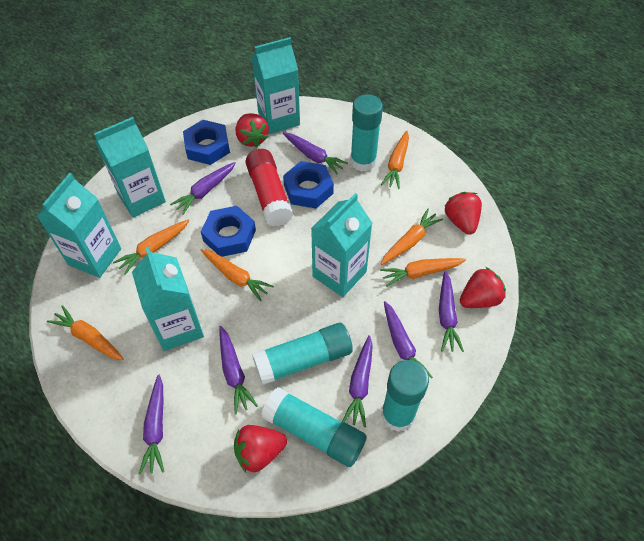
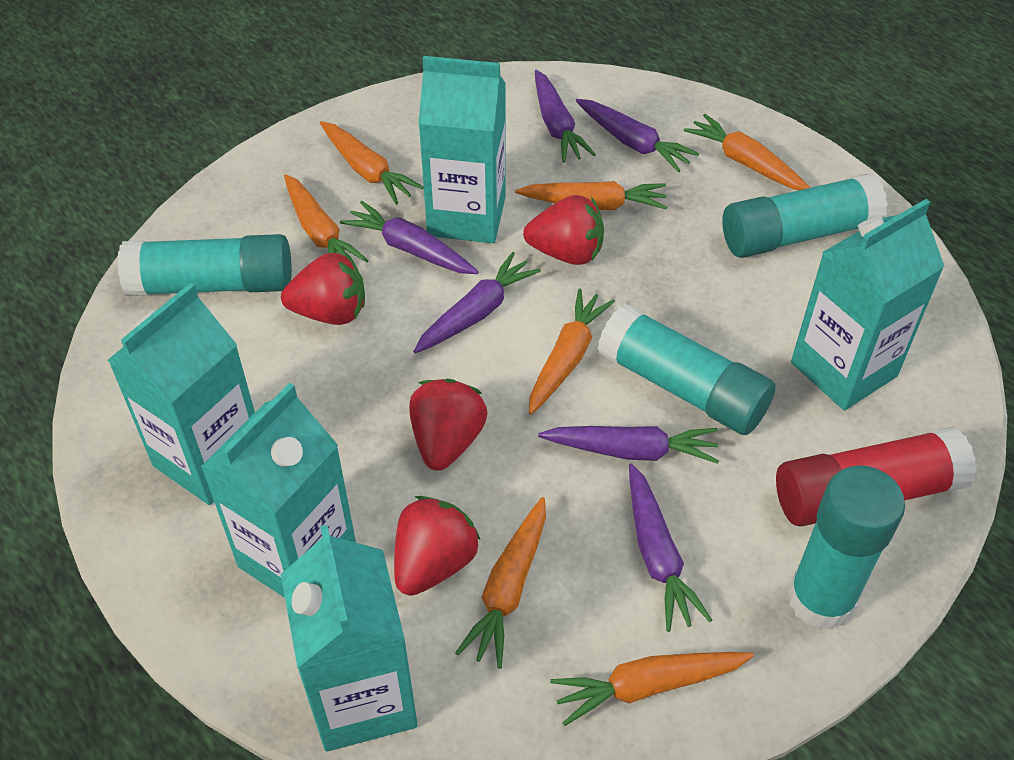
blue nut: 3 -> 0
orange carrot: 6 -> 7
purple carrot: 7 -> 6

